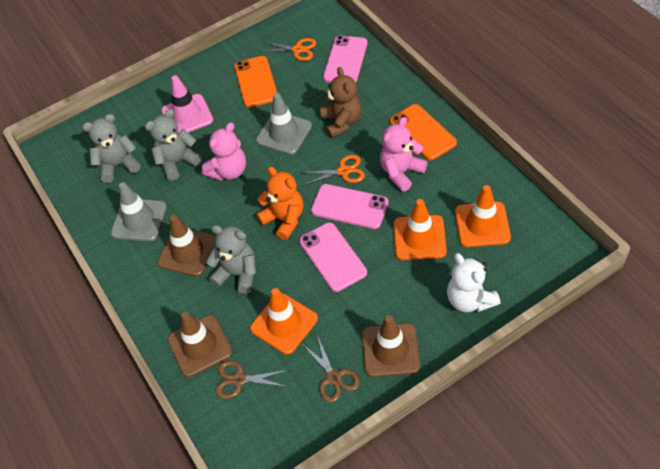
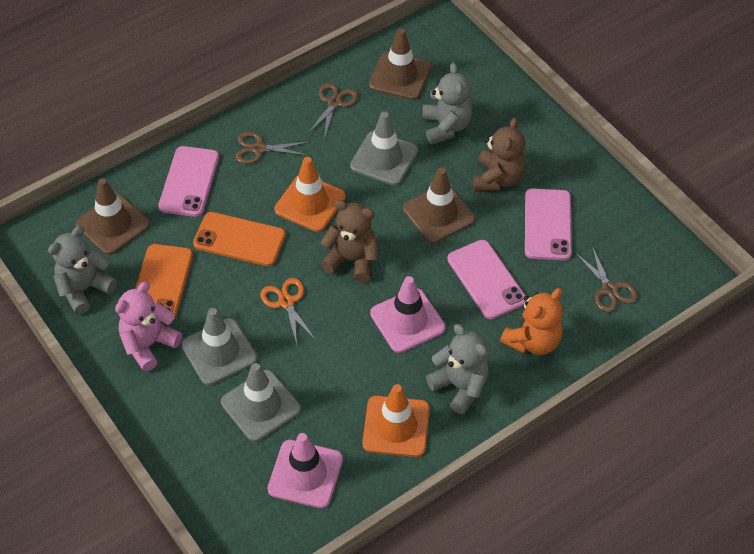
brown scissors: 2 -> 3
brown teddy bear: 1 -> 2
grey traffic cone: 2 -> 3
orange scissors: 2 -> 1
orange traffic cone: 3 -> 2
pink teddy bear: 2 -> 1
pink traffic cone: 1 -> 2
white teddy bear: 1 -> 0

